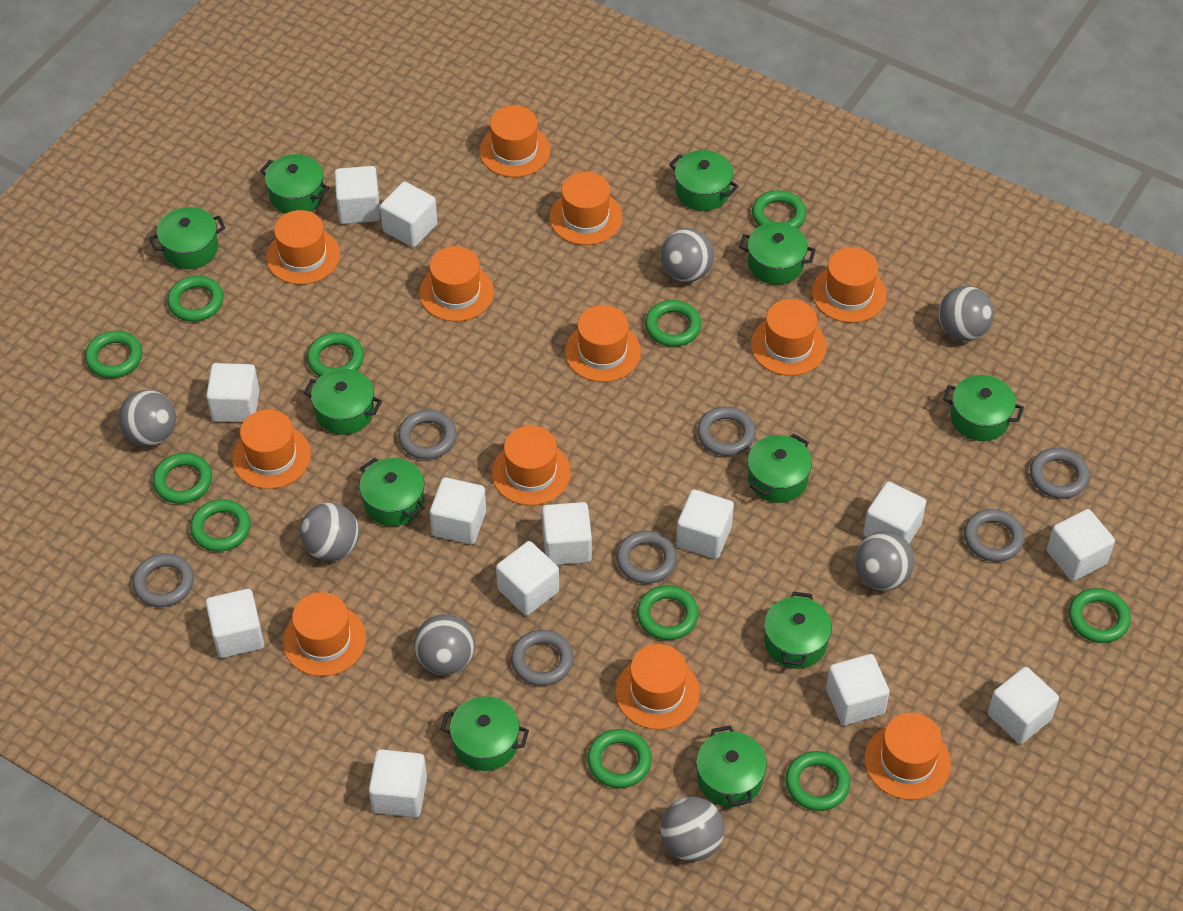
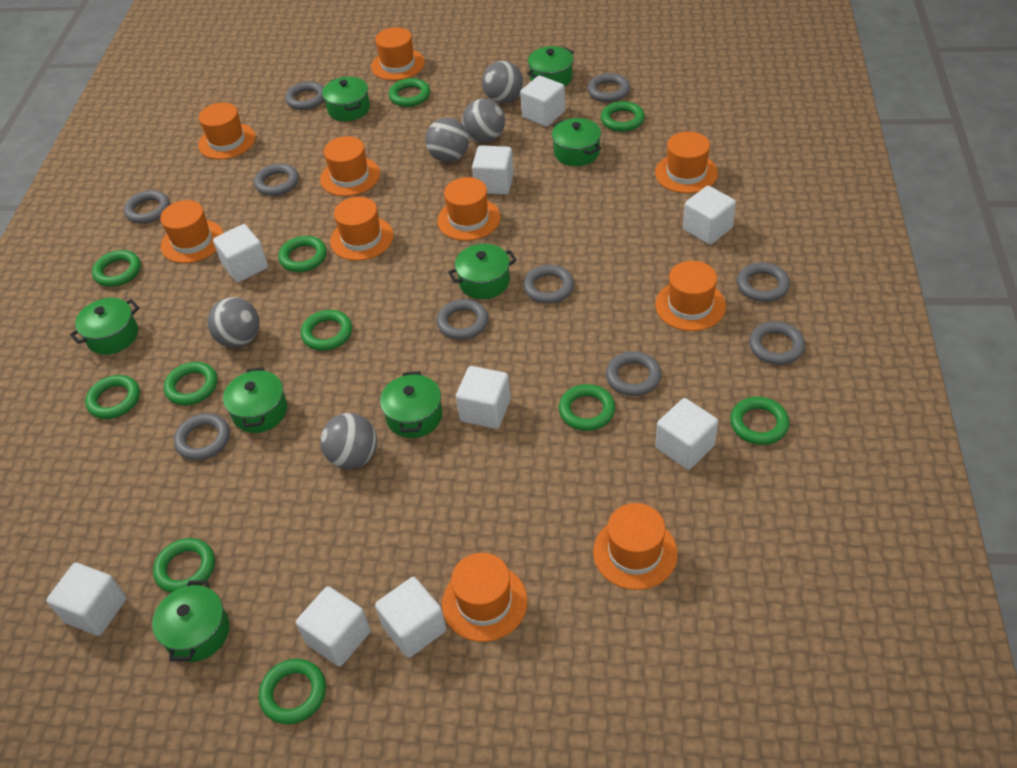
green pot: 11 -> 8
grey ball: 7 -> 5
grey ring: 7 -> 10
orange hat: 12 -> 10
white cube: 13 -> 9

